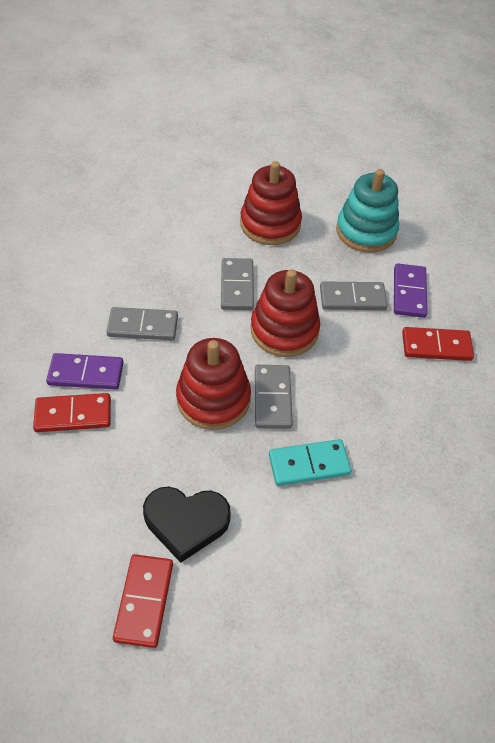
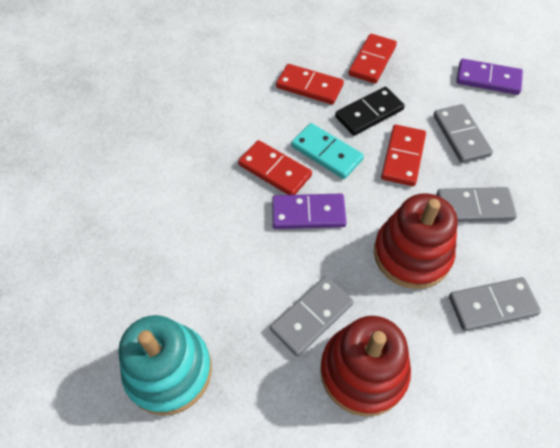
black domino: 0 -> 1
black heart: 1 -> 0
red domino: 3 -> 4
red stacking toy: 3 -> 2

